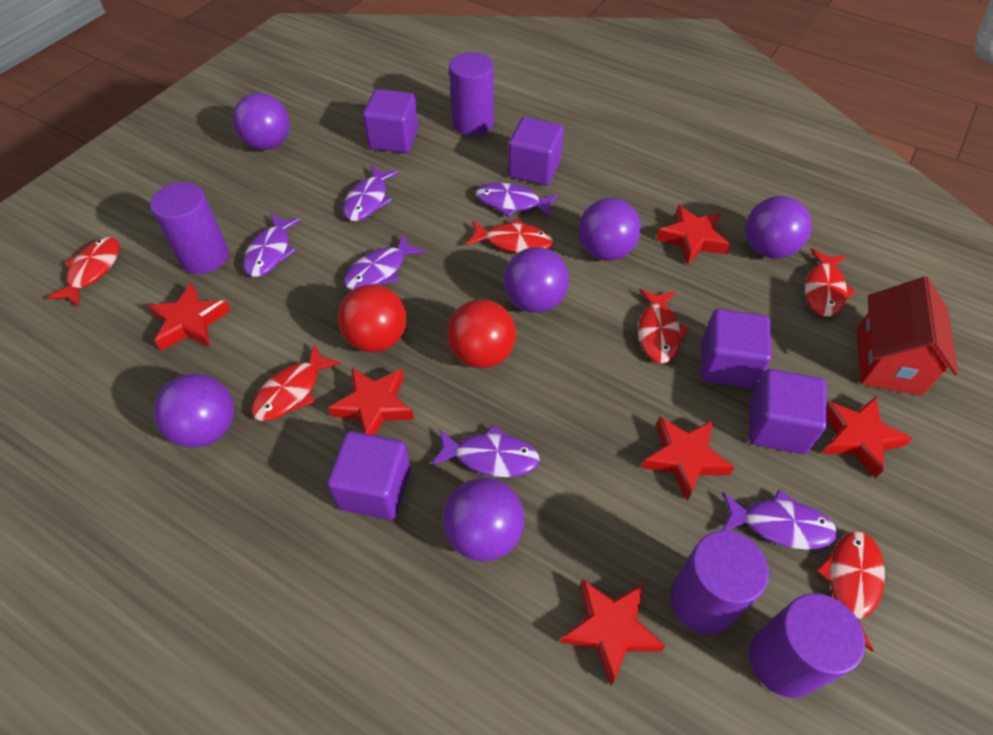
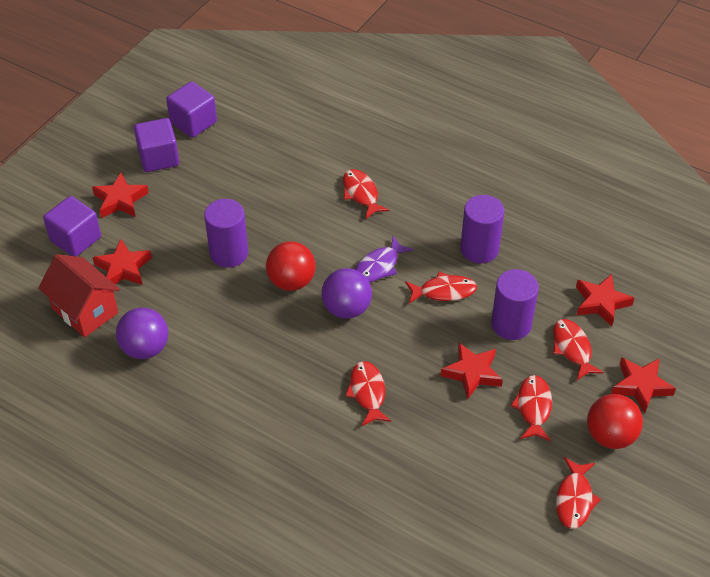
purple ball: 6 -> 2
purple cube: 5 -> 3
purple cylinder: 4 -> 3
purple fish: 6 -> 1
red star: 6 -> 5

